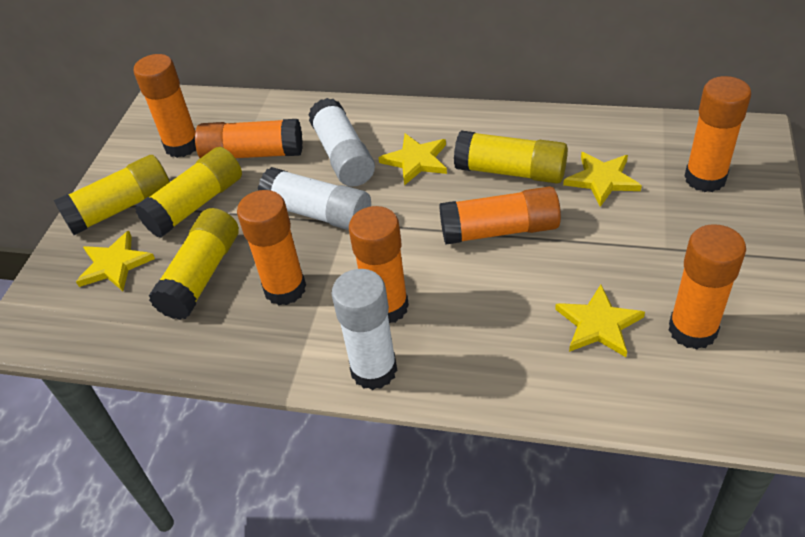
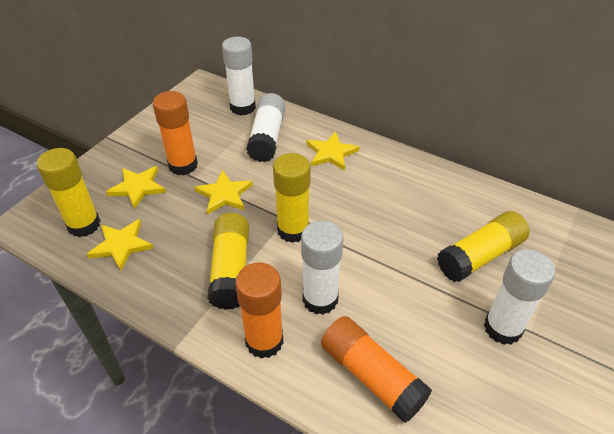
orange glue stick: 7 -> 3
white glue stick: 3 -> 4

